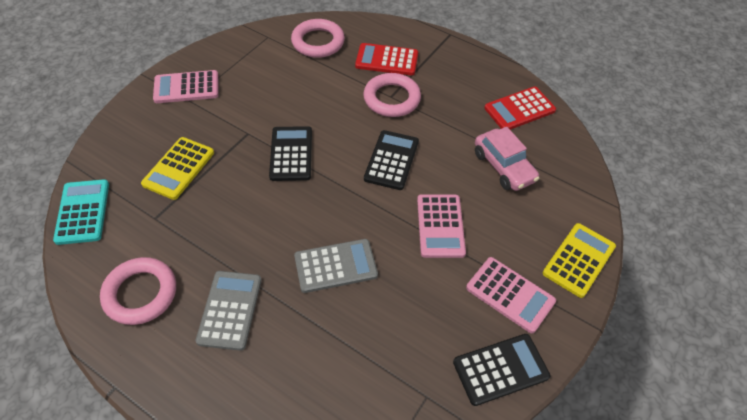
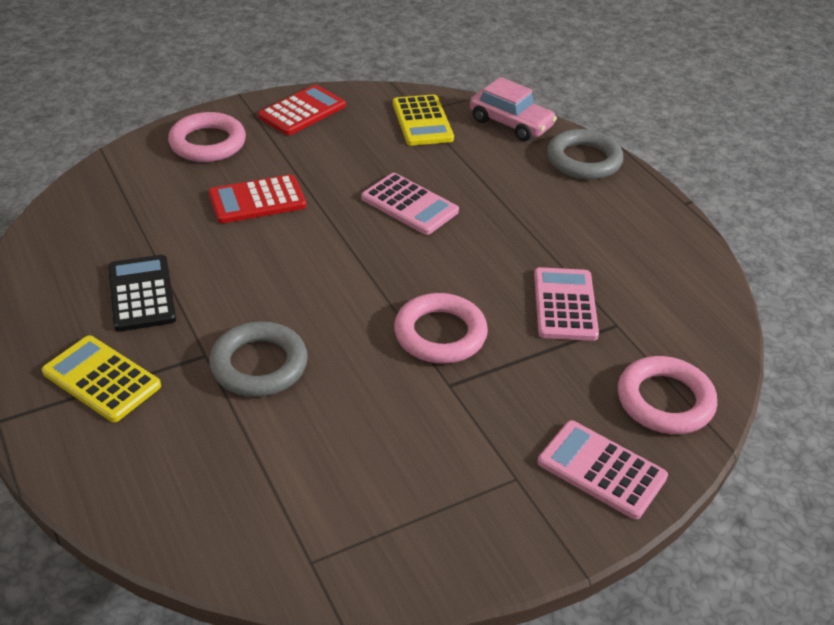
black calculator: 3 -> 1
grey calculator: 2 -> 0
grey ring: 0 -> 2
turquoise calculator: 1 -> 0

